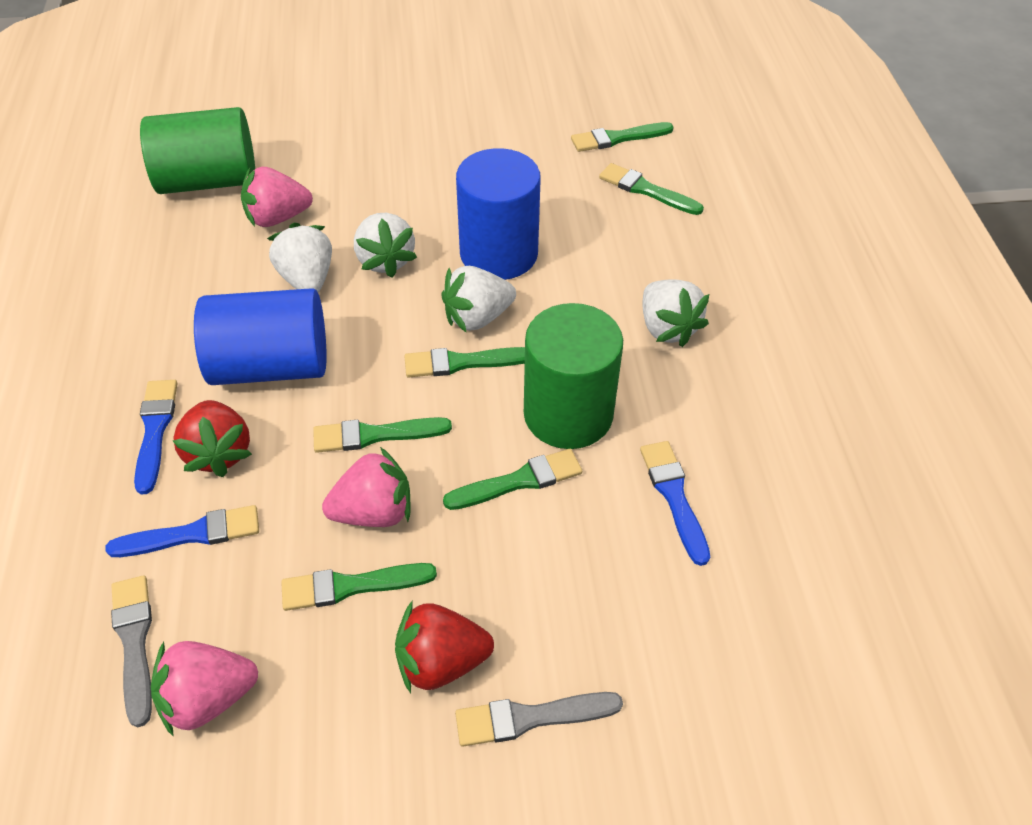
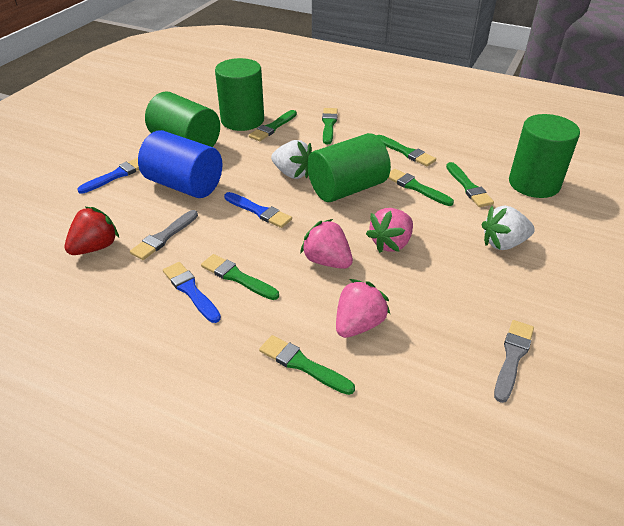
blue cylinder: 2 -> 1
green brush: 6 -> 7
green cylinder: 2 -> 4
red strawberry: 2 -> 1
white strawberry: 4 -> 2

